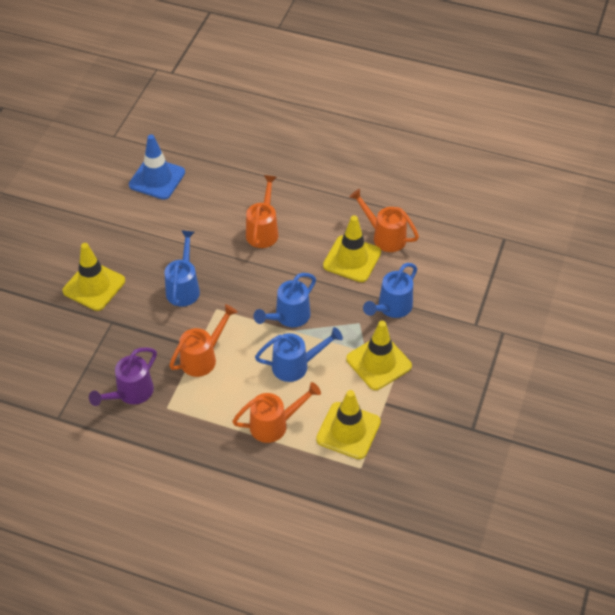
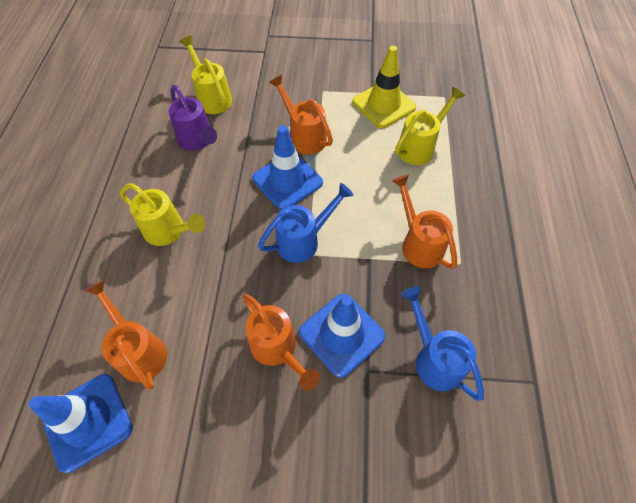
blue traffic cone: 1 -> 3
blue watering can: 4 -> 2
yellow traffic cone: 4 -> 1
yellow watering can: 0 -> 3

